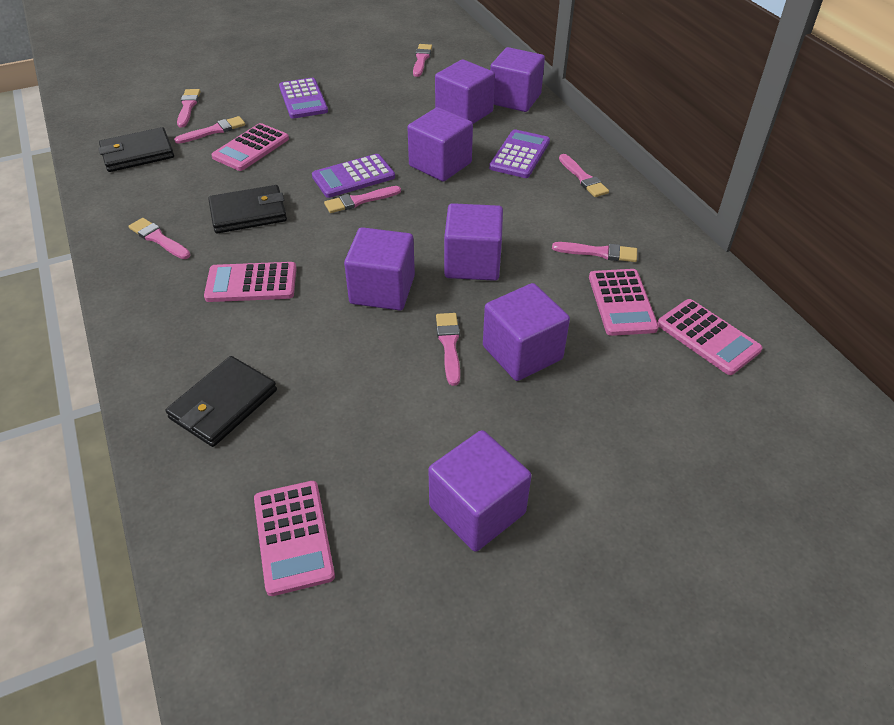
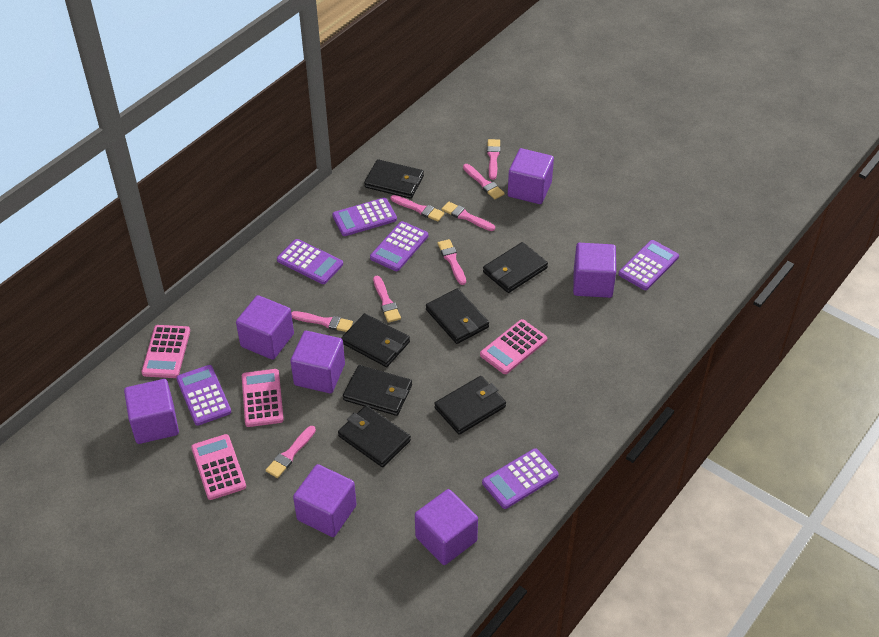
black wallet: 3 -> 7
pink calculator: 5 -> 4
purple calculator: 3 -> 6

